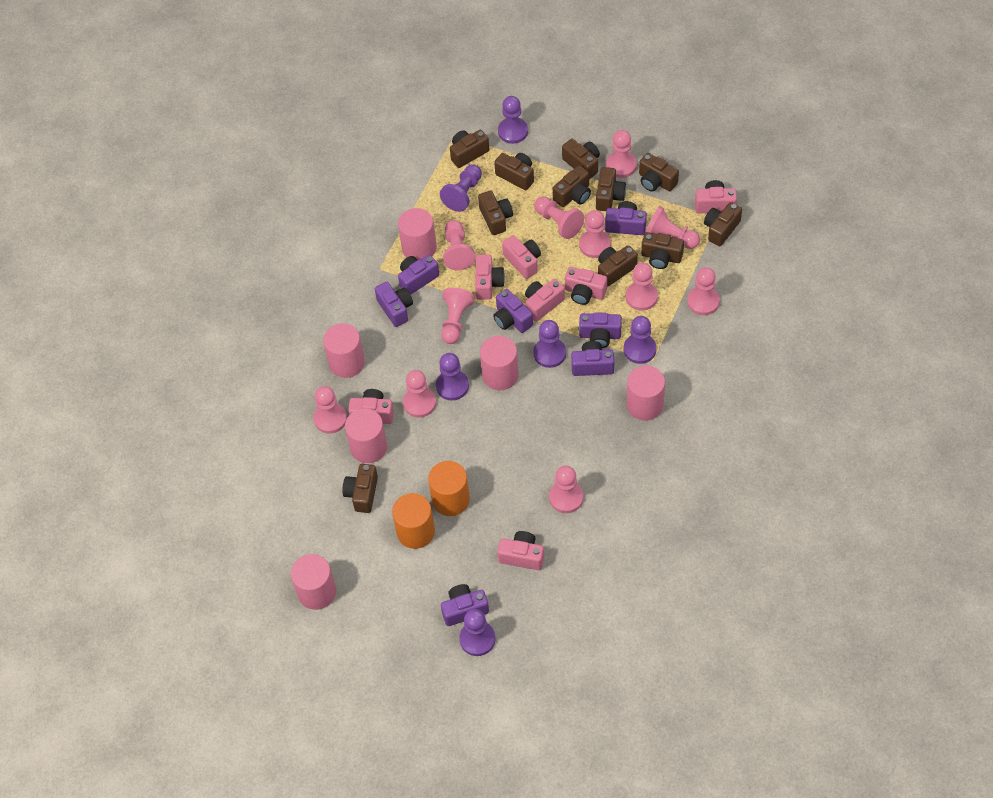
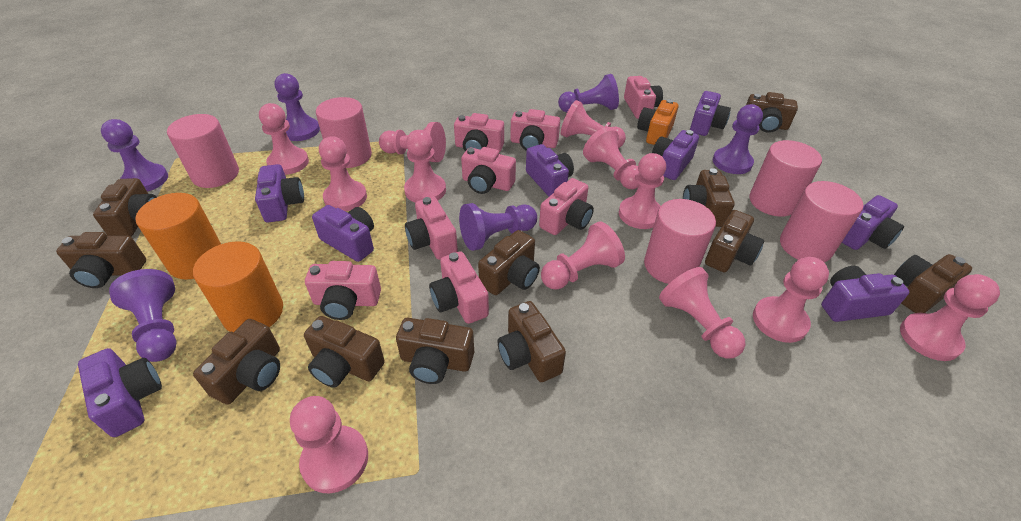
orange camera: 0 -> 1
pink camera: 7 -> 8
pink cylinder: 6 -> 5
pink pawn: 11 -> 12
purple camera: 7 -> 8

